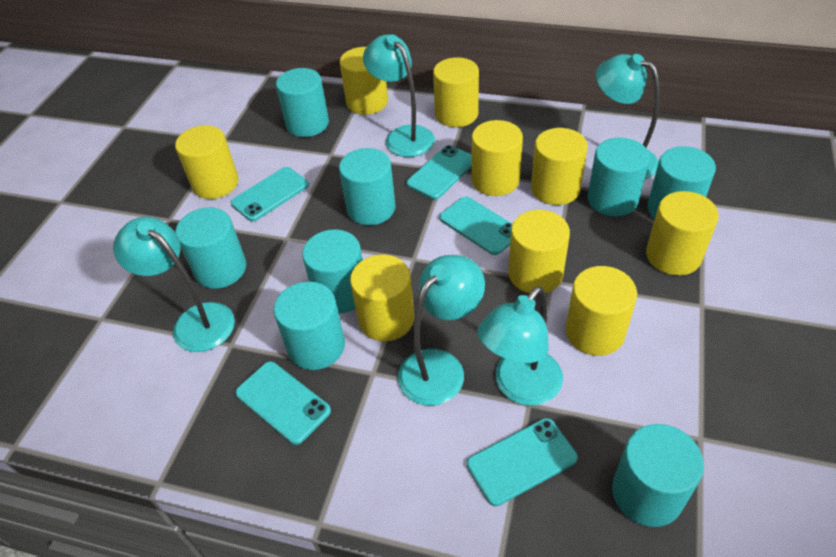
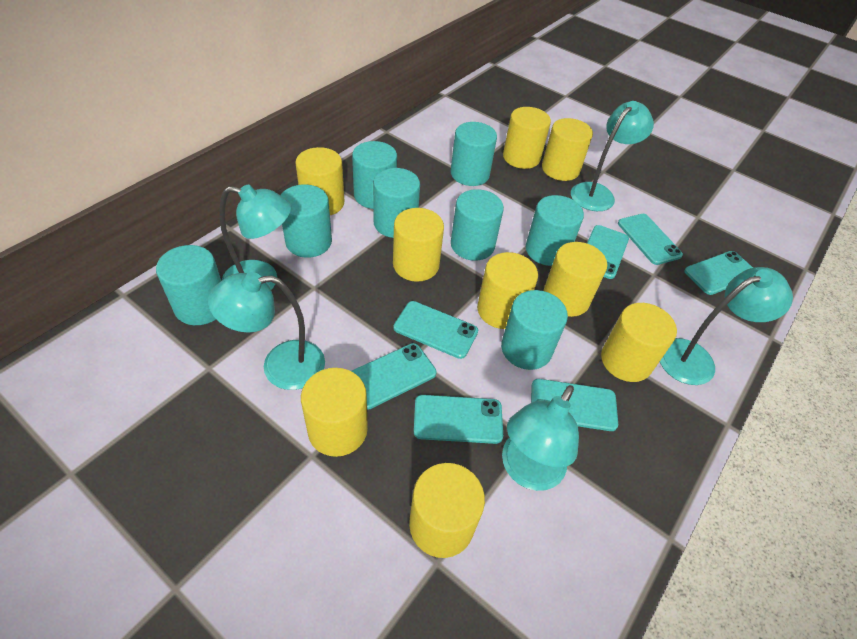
turquoise phone: 5 -> 7

